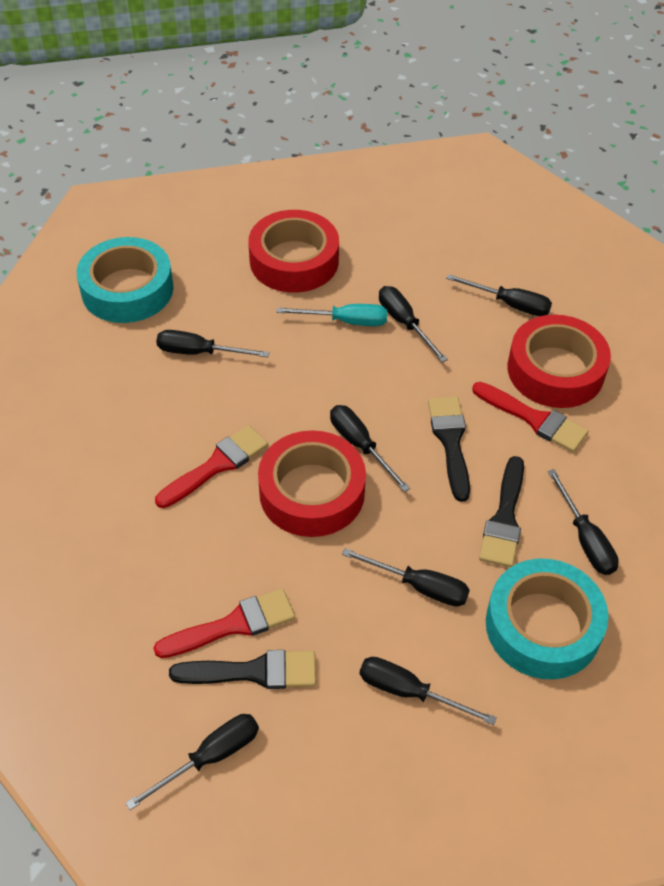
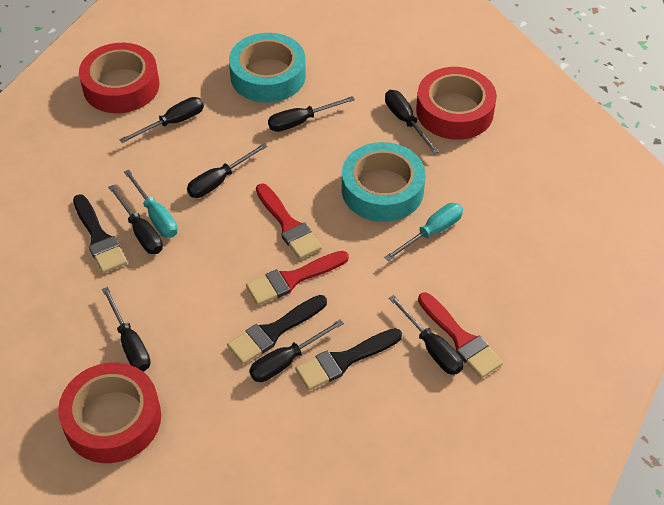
turquoise screwdriver: 1 -> 2

